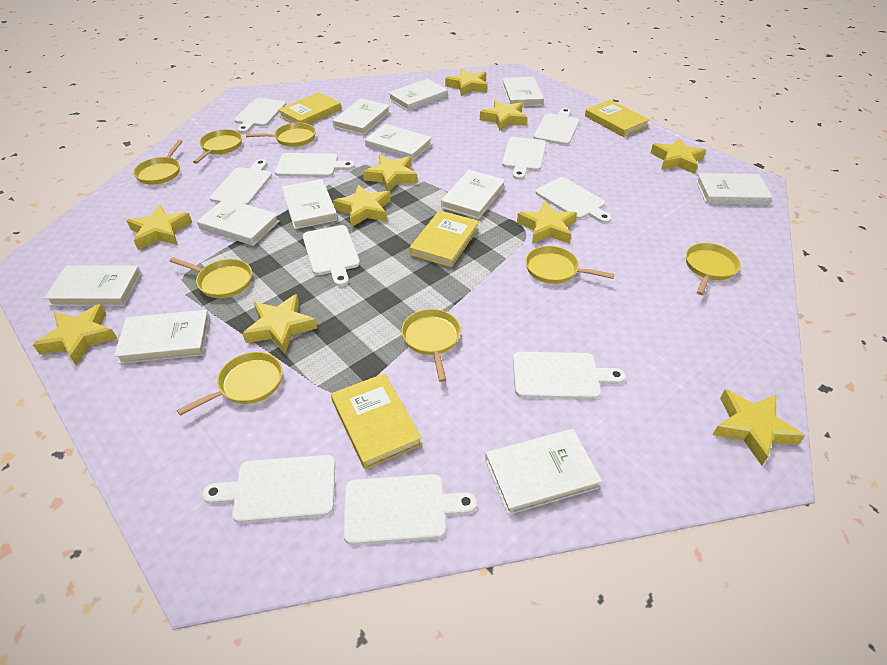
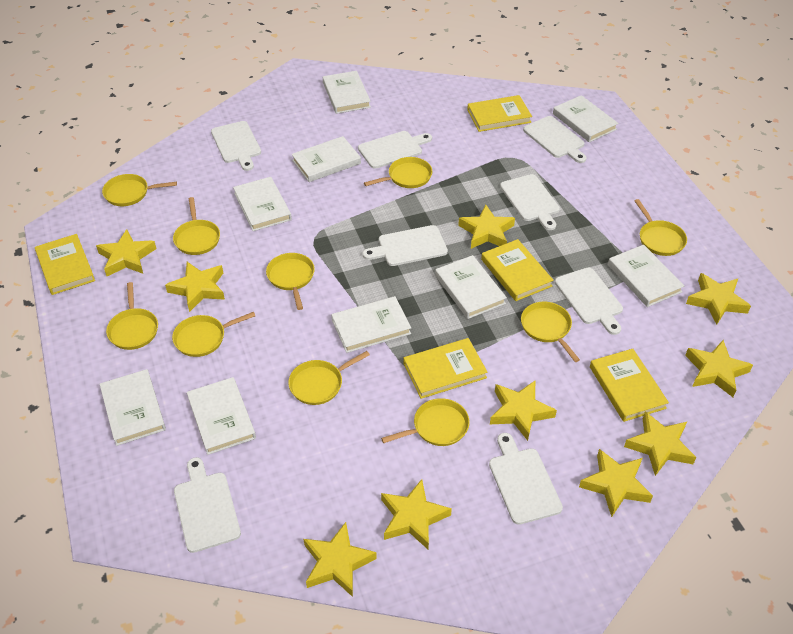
white book: 11 -> 9
white cutting board: 10 -> 8
yellow book: 4 -> 5
yellow pan: 8 -> 10

